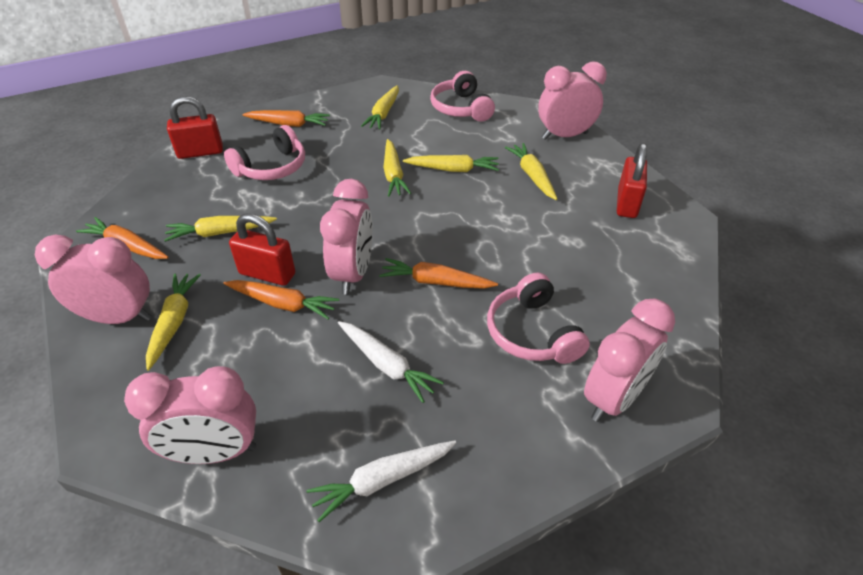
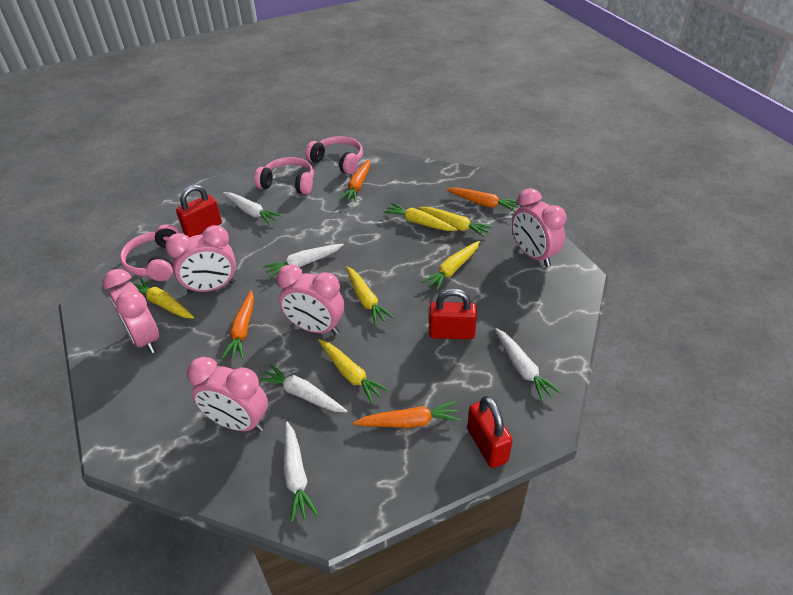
white carrot: 2 -> 5

